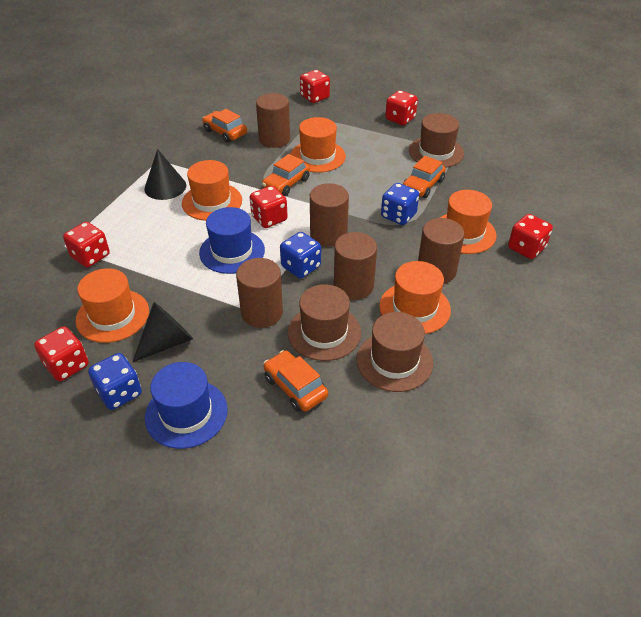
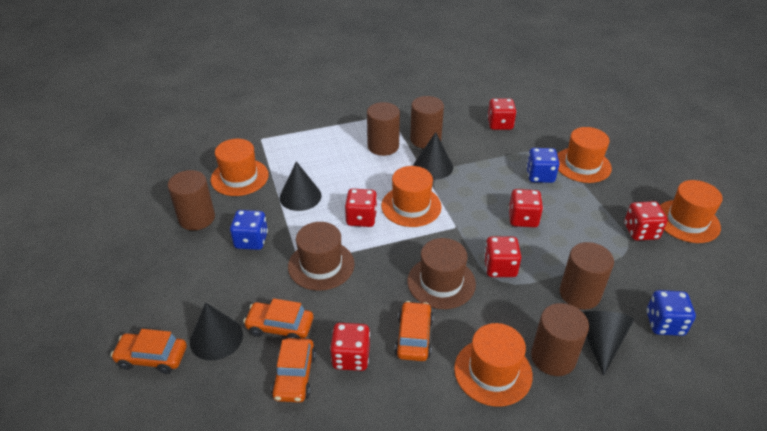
black cone: 2 -> 4
blue hat: 2 -> 0
brown hat: 3 -> 2

